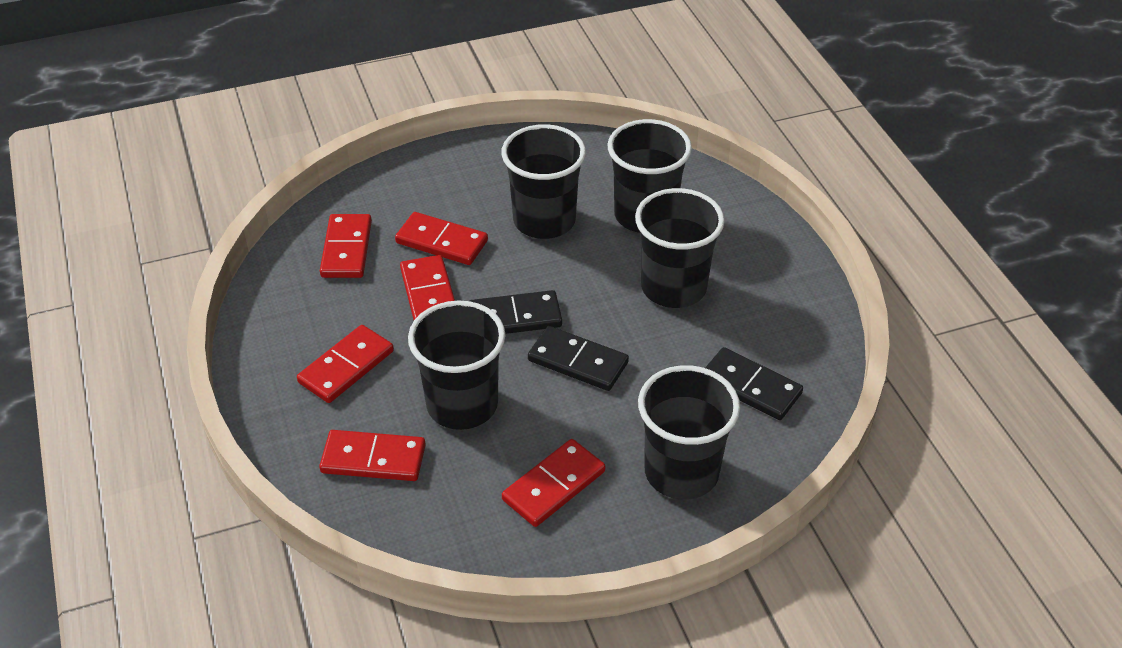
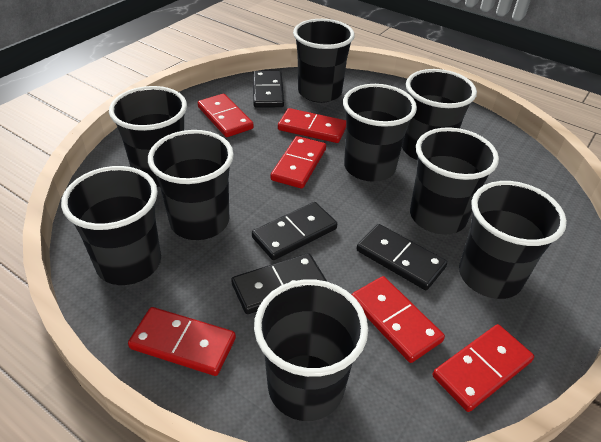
black cup: 5 -> 9
black domino: 3 -> 4

